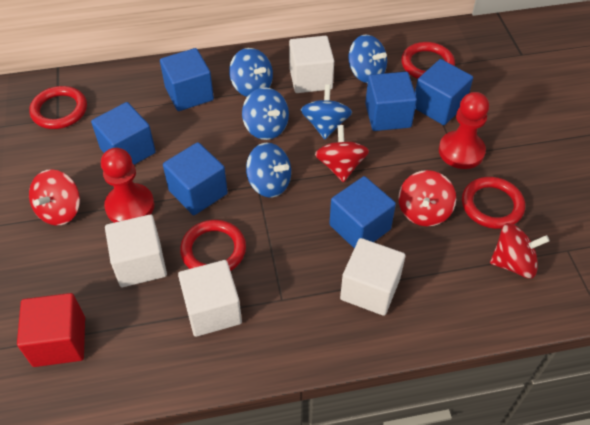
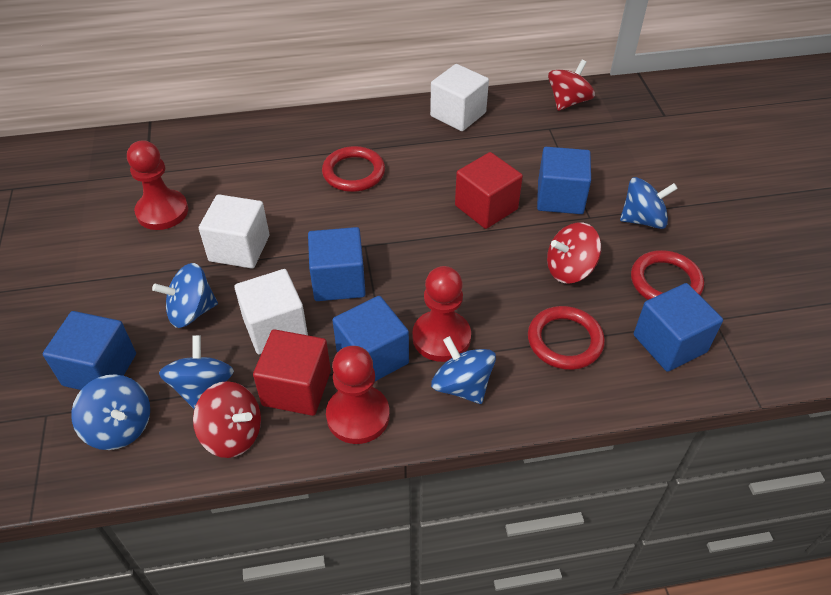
blue cube: 6 -> 5
red cube: 1 -> 2
red pawn: 2 -> 3
red ring: 4 -> 3
red spinning top: 4 -> 3
white cube: 4 -> 3

